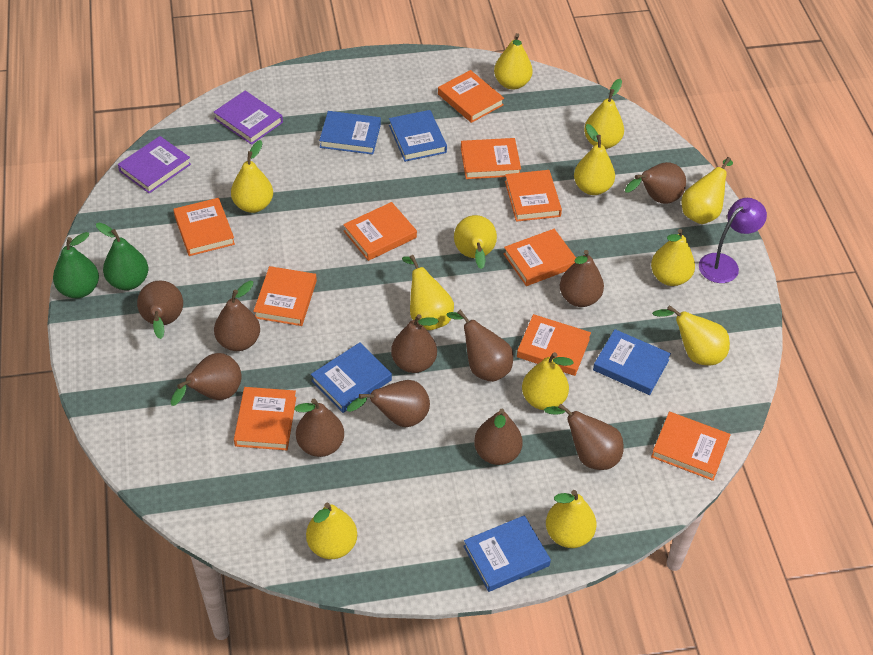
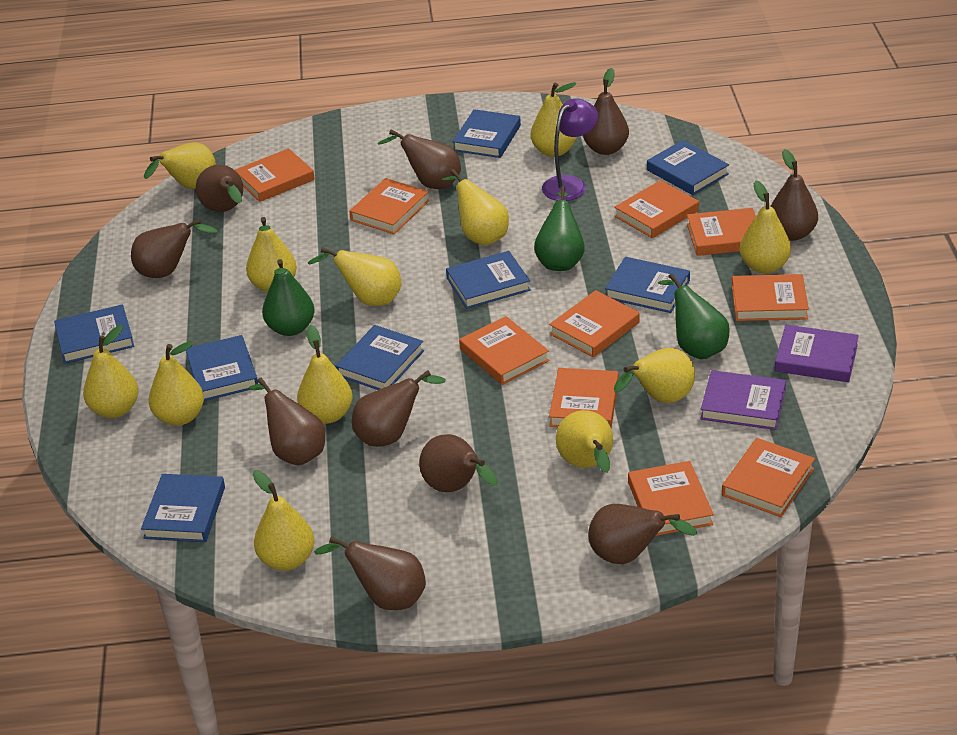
blue book: 5 -> 8
brown pear: 11 -> 10
green pear: 2 -> 3

